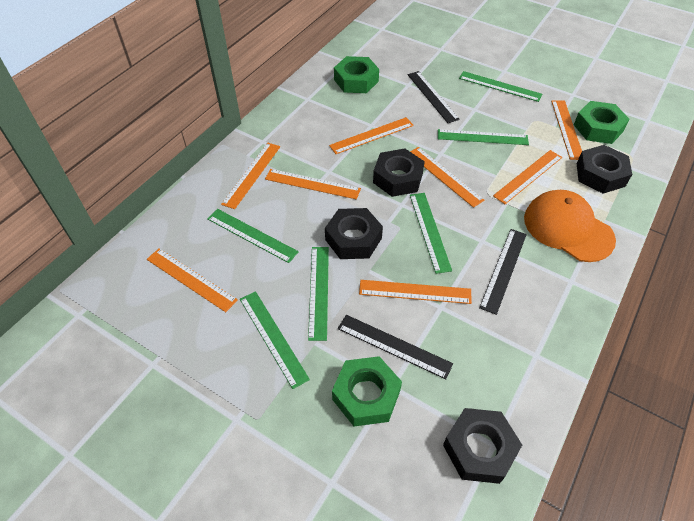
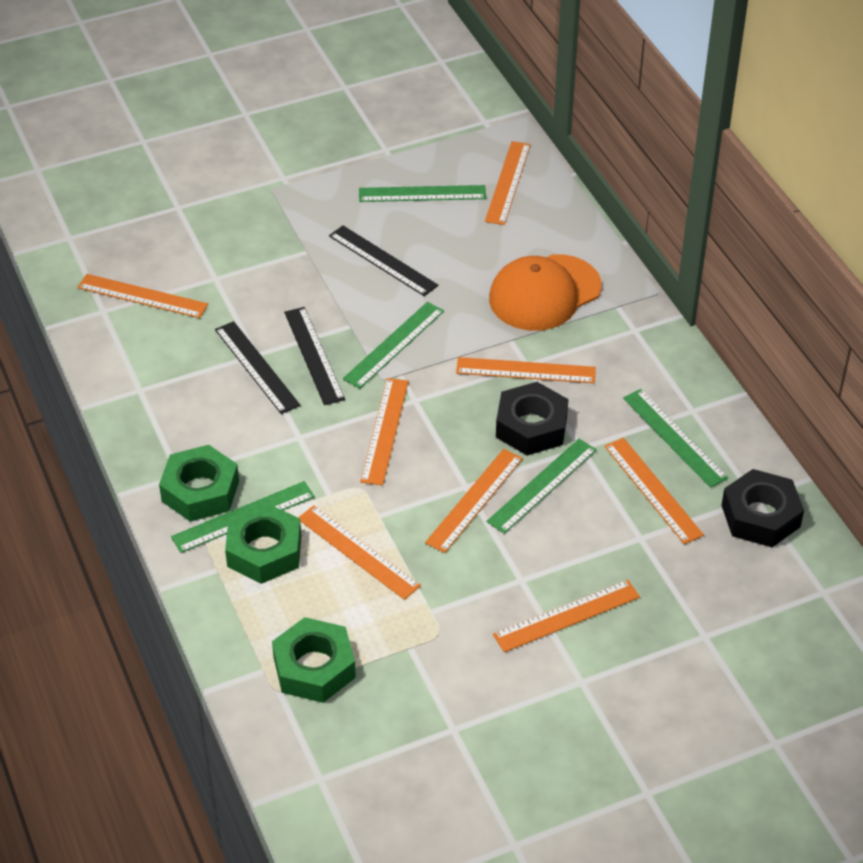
black nut: 4 -> 2
green ruler: 6 -> 5

